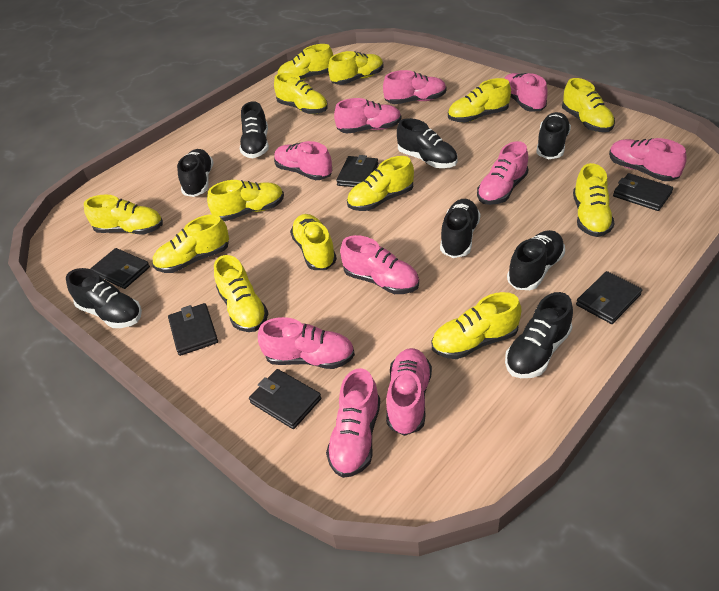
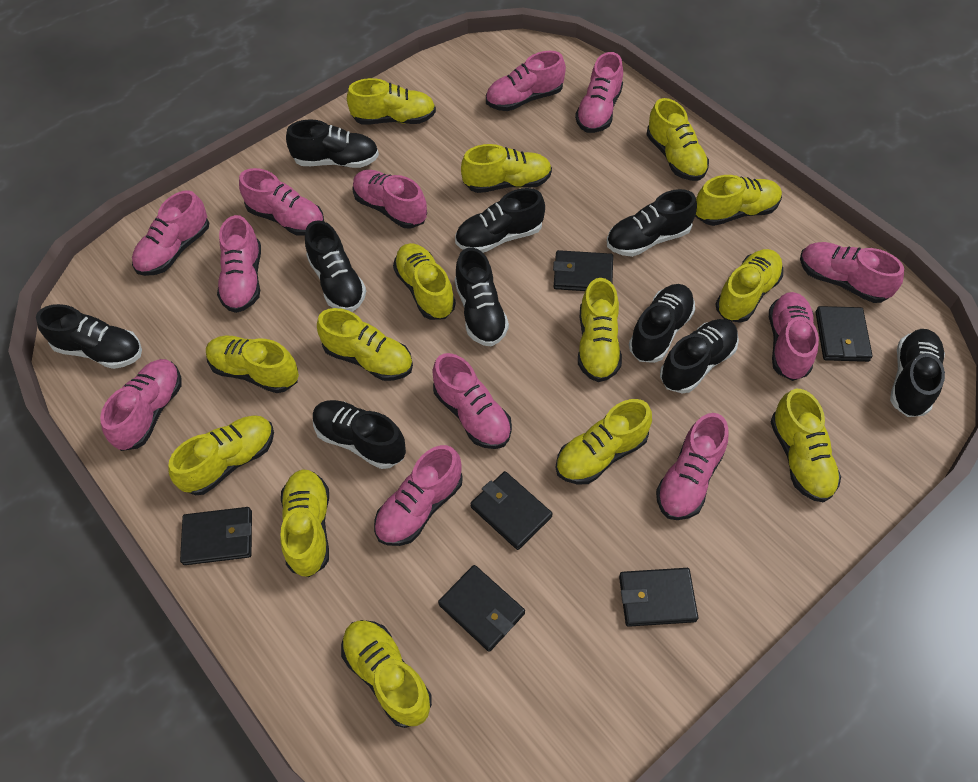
black shoe: 8 -> 10
pink shoe: 10 -> 12
yellow shoe: 13 -> 14

